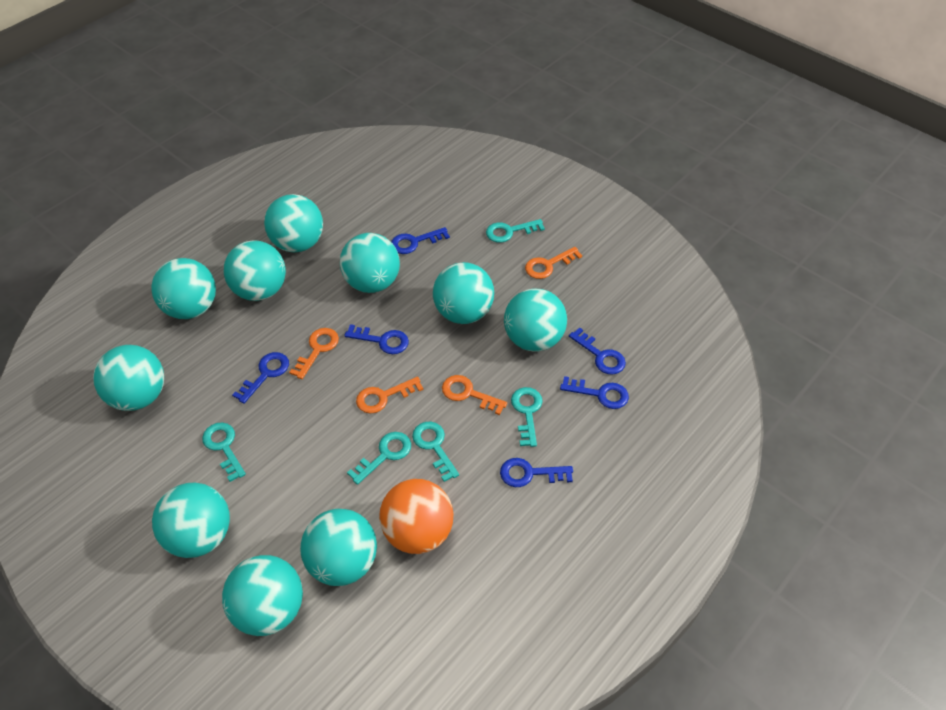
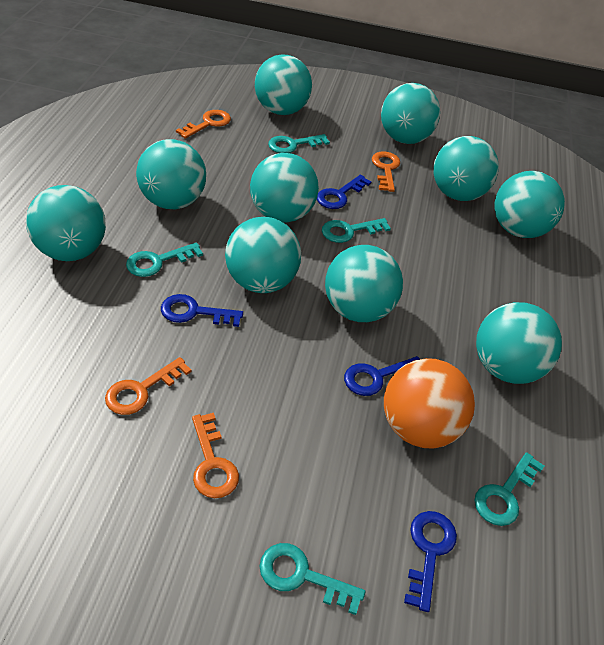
blue key: 6 -> 4

